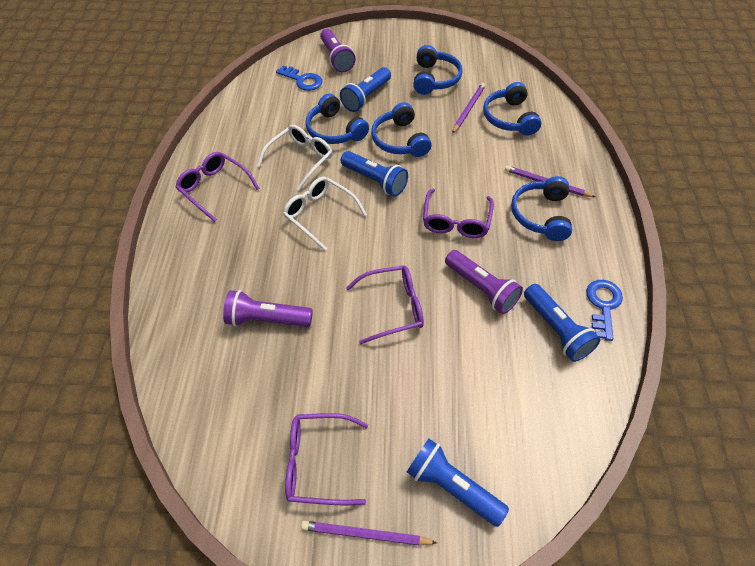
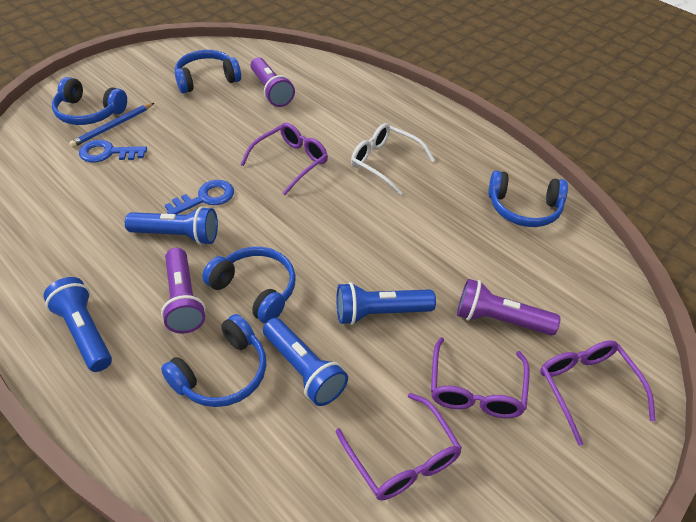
blue pencil: 0 -> 1
purple pencil: 3 -> 0
white glasses: 2 -> 1

